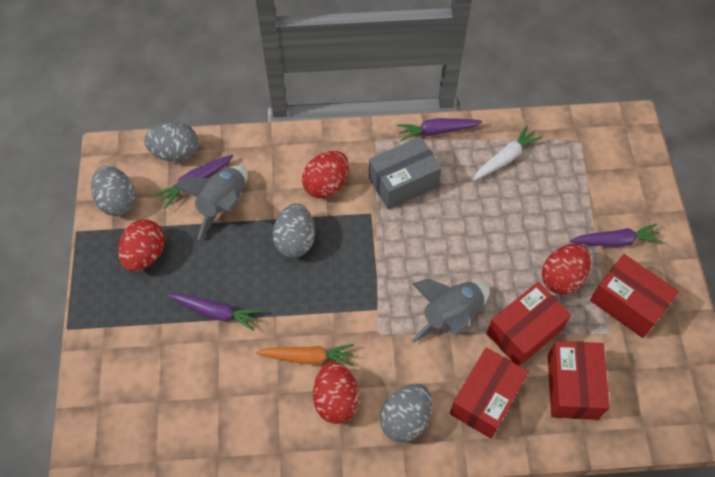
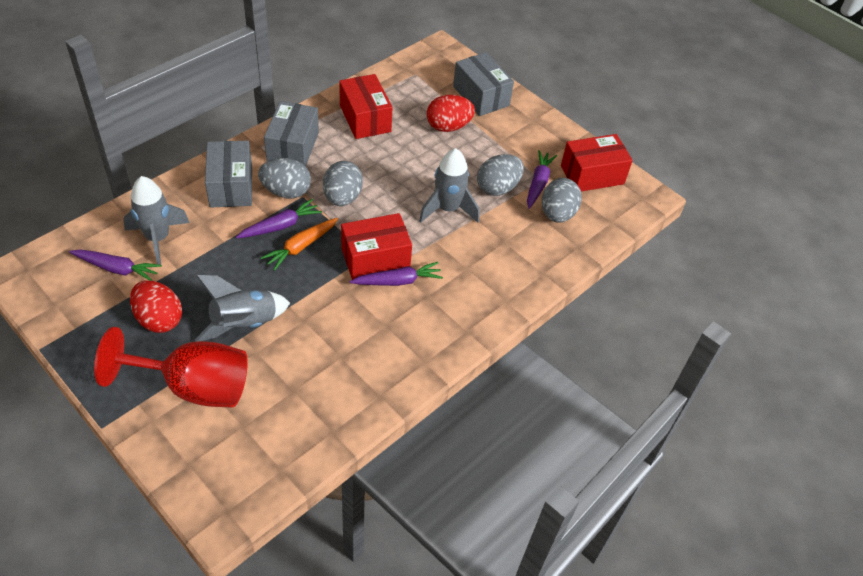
grey box: 1 -> 3
grey rocket: 2 -> 3
red box: 4 -> 3
red egg: 4 -> 2
red goblet: 0 -> 1
white carrot: 1 -> 0

